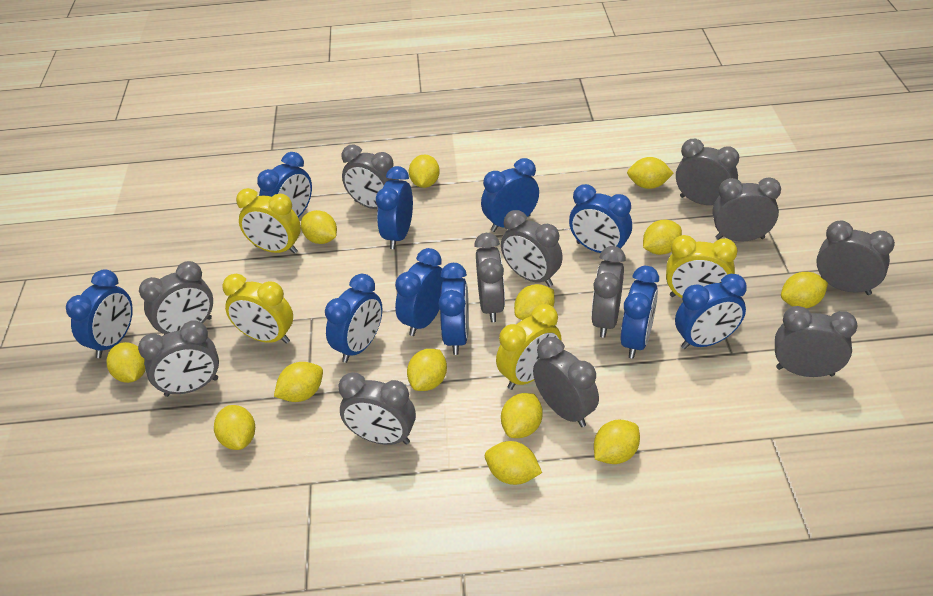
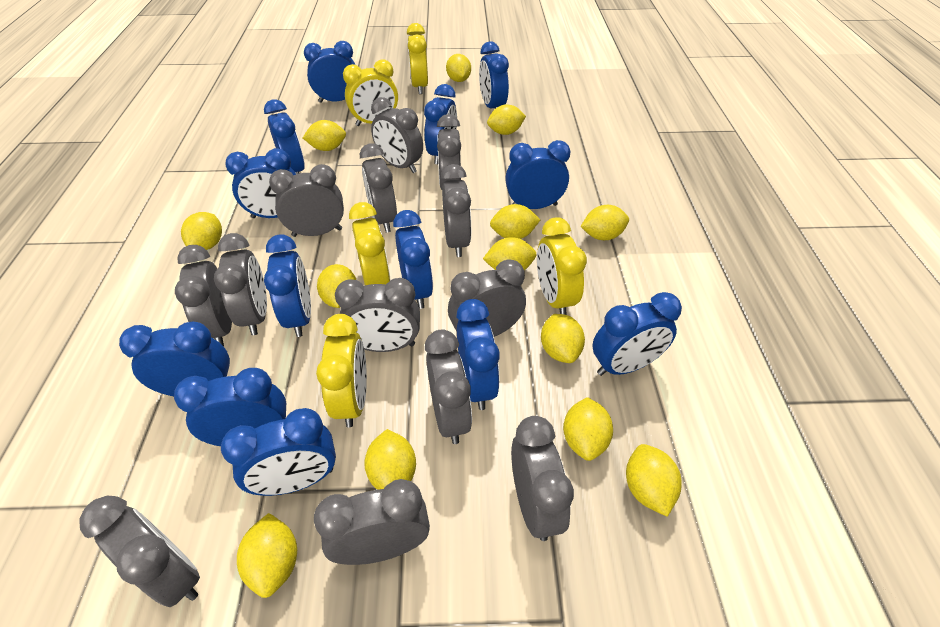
blue clock: 10 -> 13
grey clock: 12 -> 13
yellow clock: 4 -> 5

